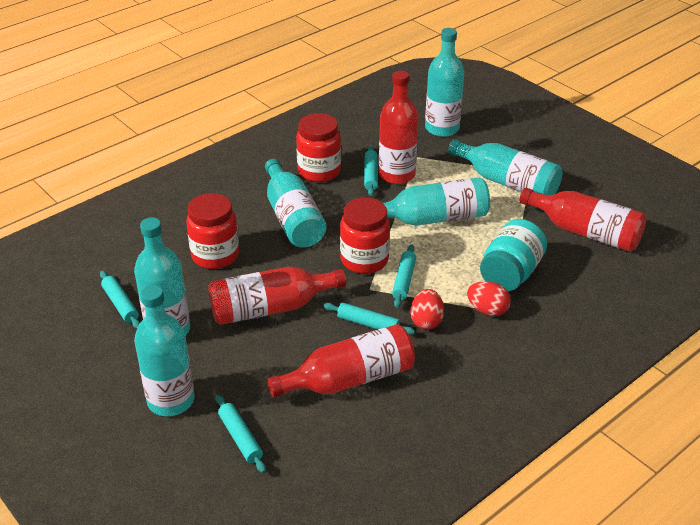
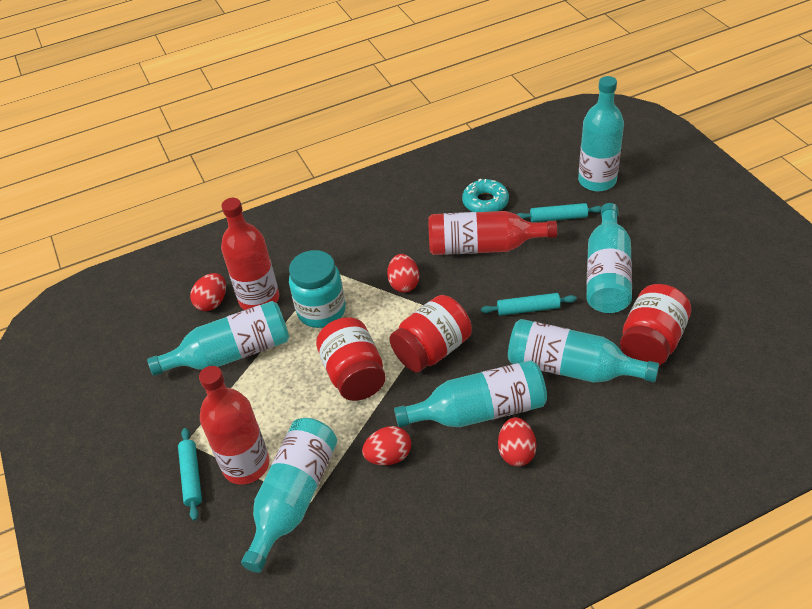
red bottle: 4 -> 3
red egg: 2 -> 4
turquoise donut: 0 -> 1
turquoise rolling pin: 5 -> 3

